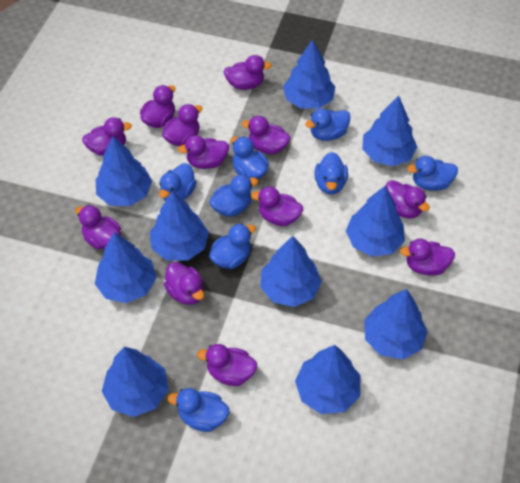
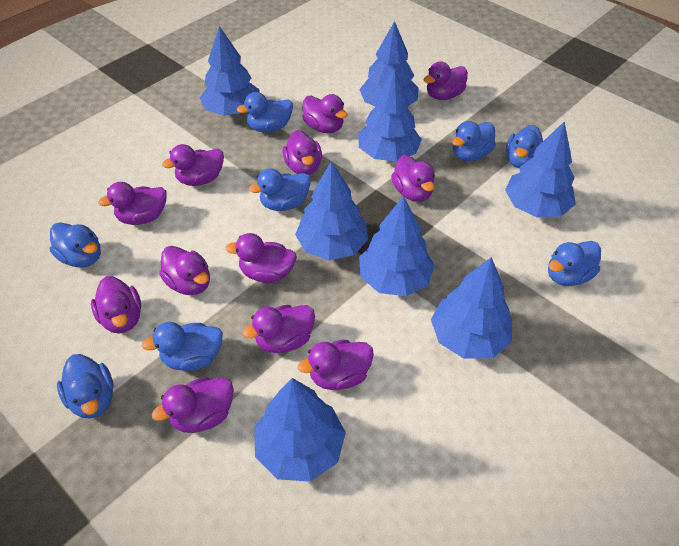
blue tree: 10 -> 8

